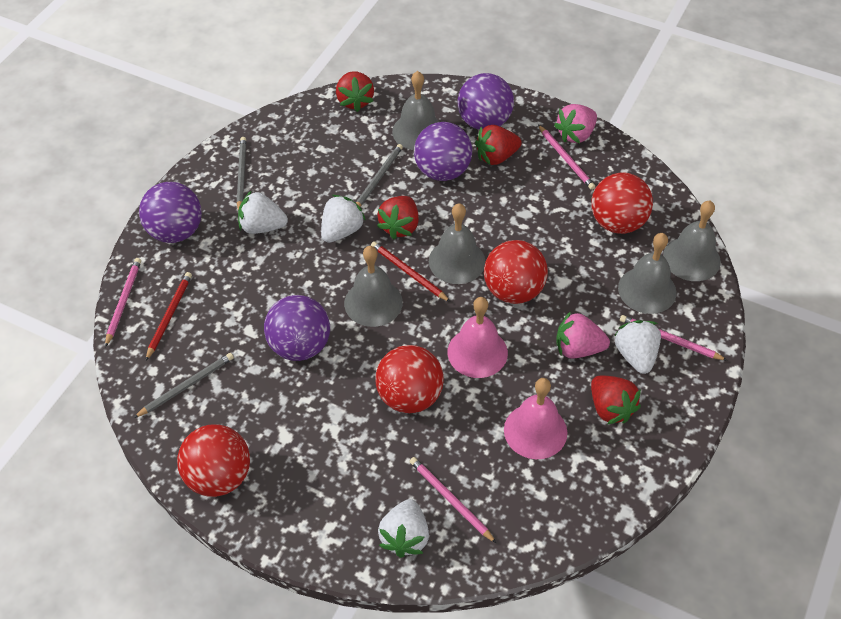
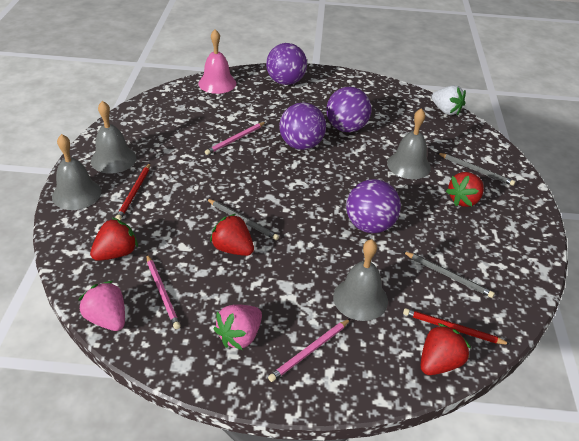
grey bell: 5 -> 4
pink bell: 2 -> 1
pink pencil: 4 -> 3
red ball: 4 -> 0
white strawberry: 4 -> 1

